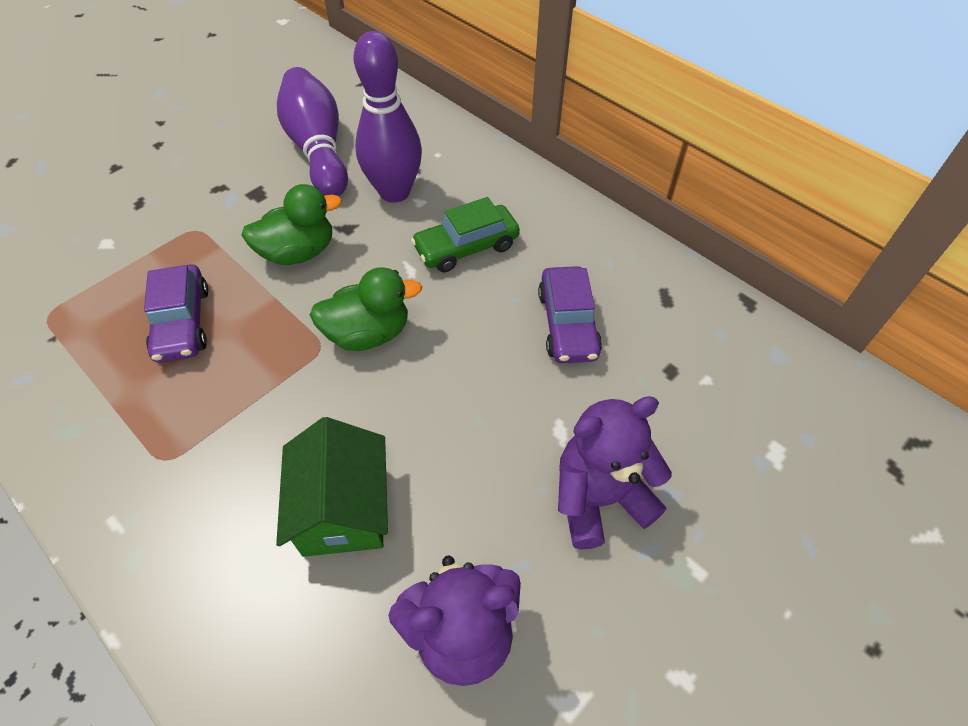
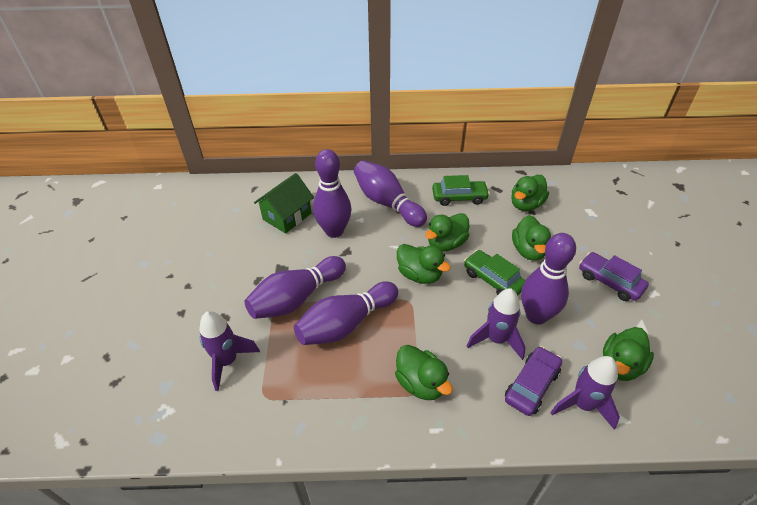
green car: 1 -> 2
green duck: 2 -> 6
purple bowling pin: 2 -> 5
purple rocket: 0 -> 3
purple teddy bear: 2 -> 0

